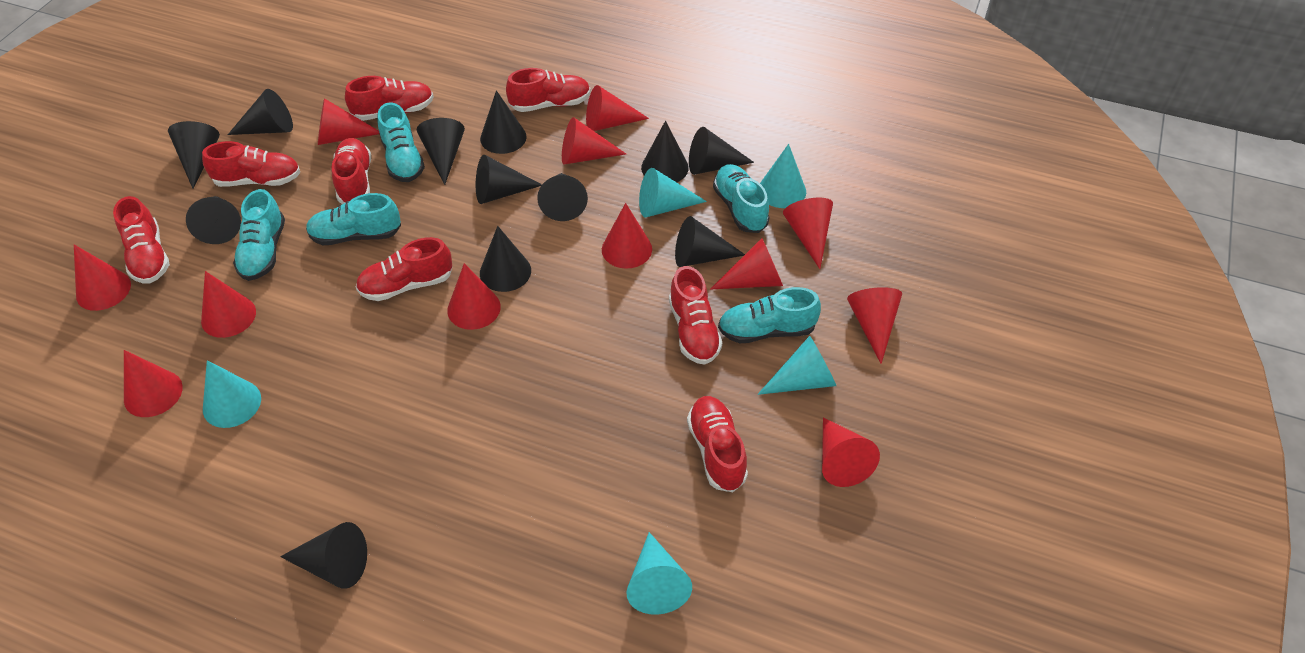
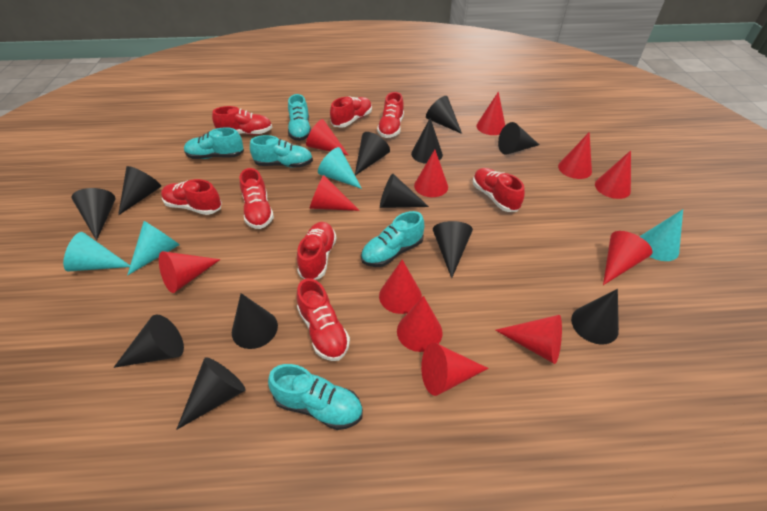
turquoise cone: 5 -> 4

